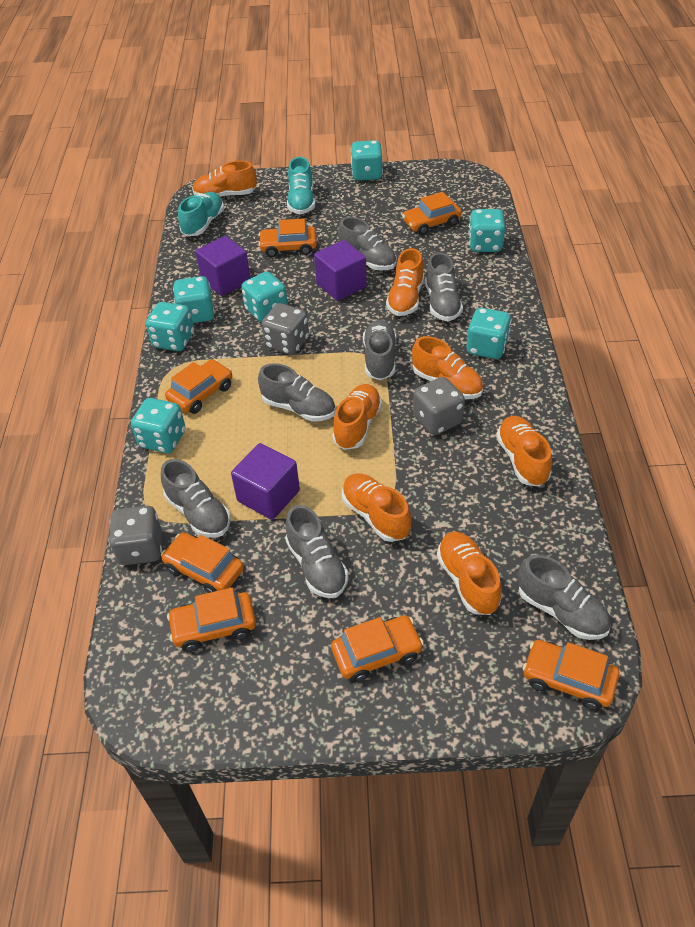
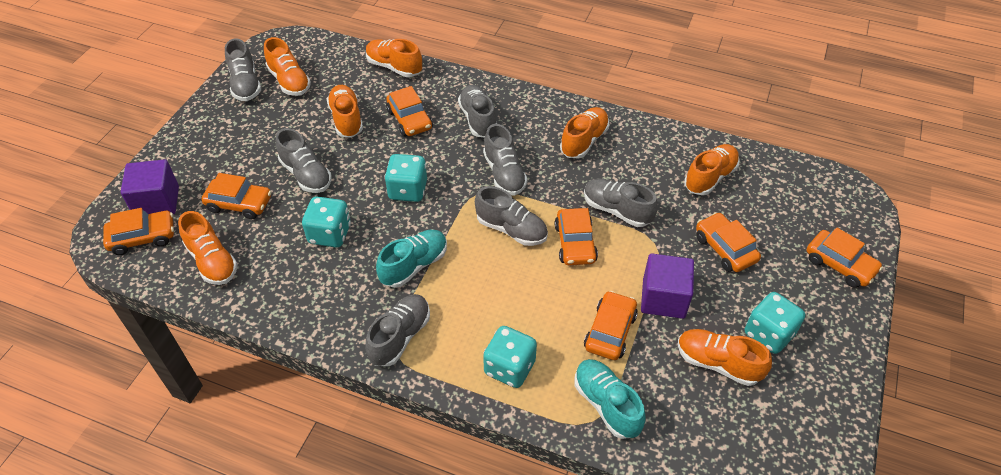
grey dice: 3 -> 0
purple cube: 3 -> 2
turquoise dice: 7 -> 4

